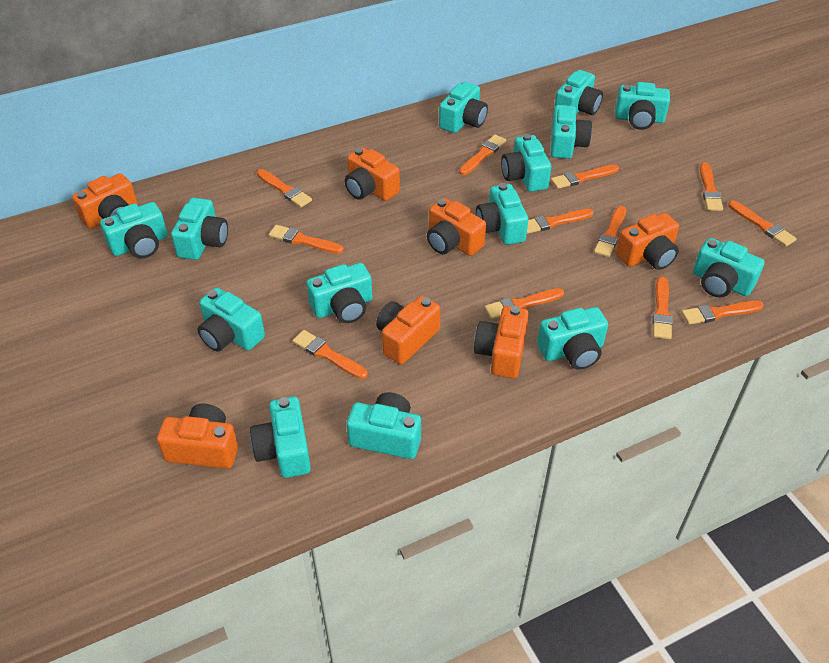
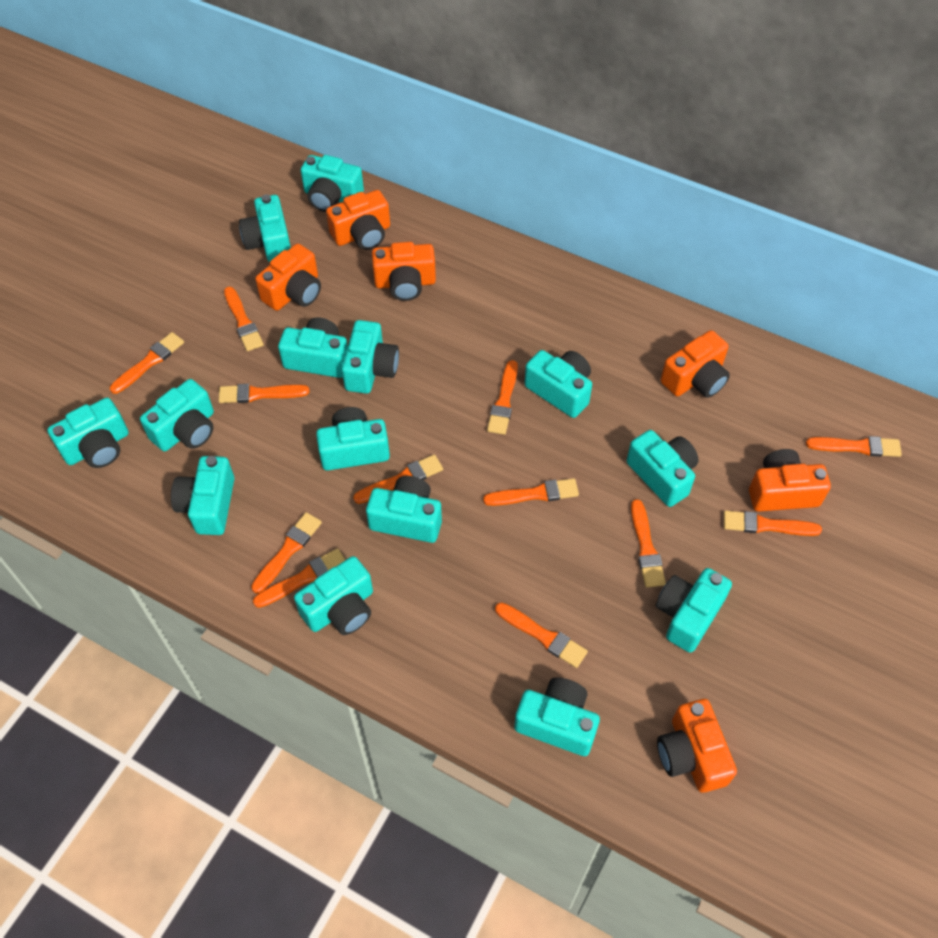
orange camera: 7 -> 6

